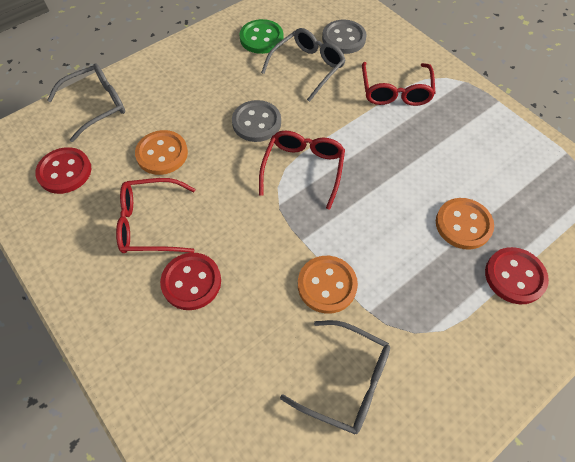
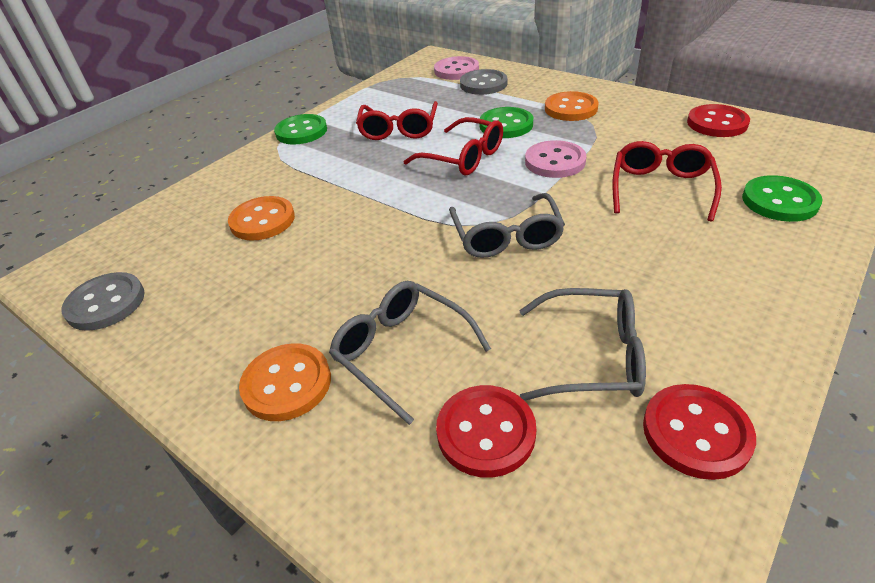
green button: 1 -> 3
pink button: 0 -> 2

